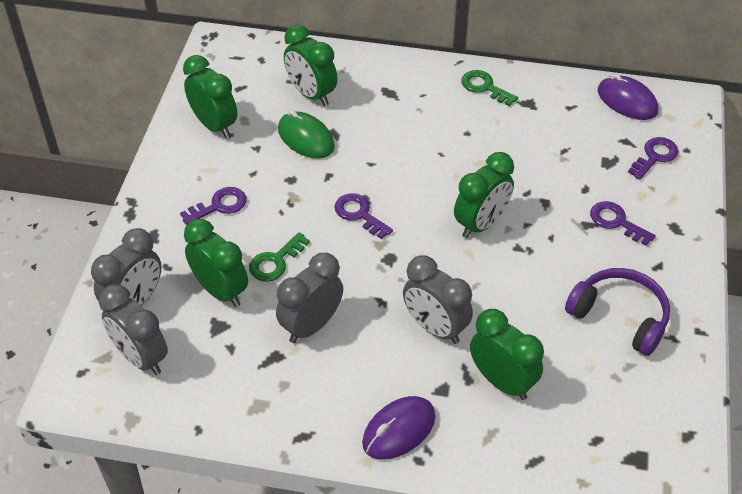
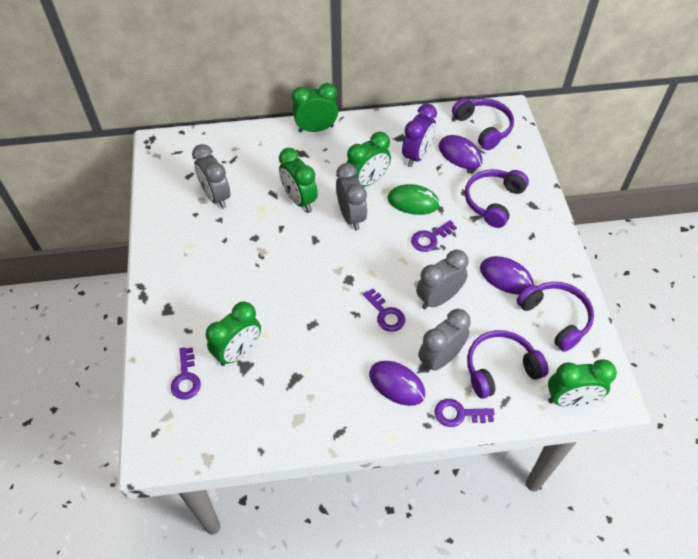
green key: 2 -> 0
purple clock: 0 -> 1
purple headphones: 1 -> 4
purple mouse: 2 -> 3

